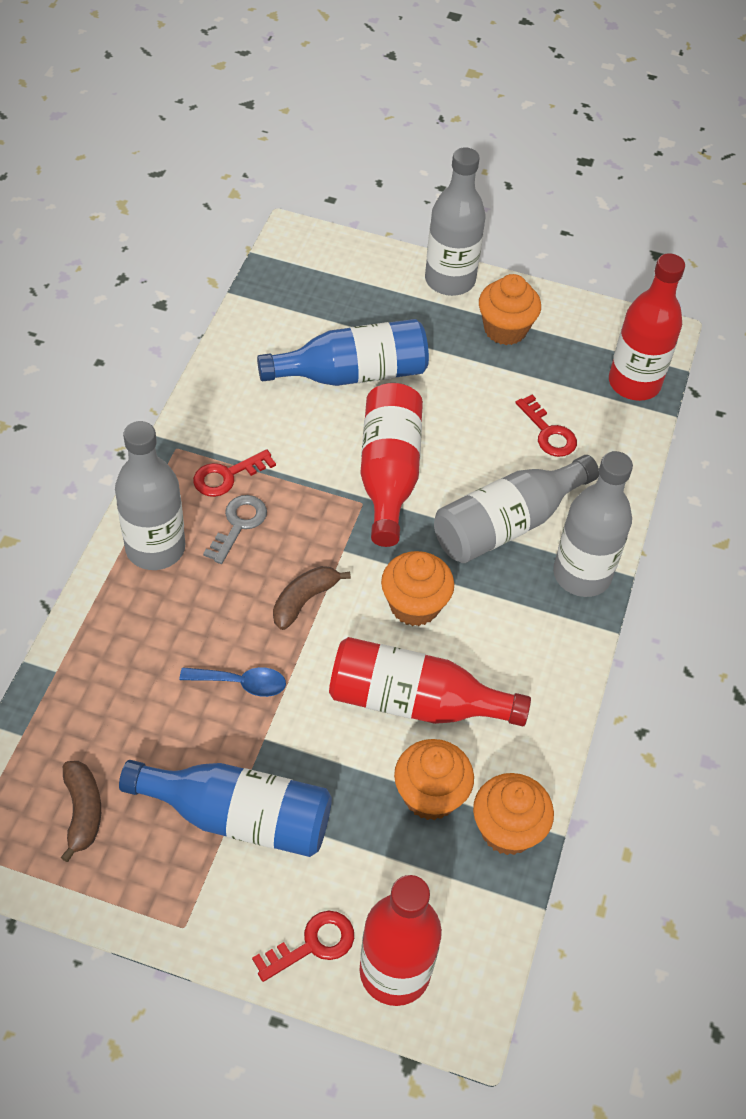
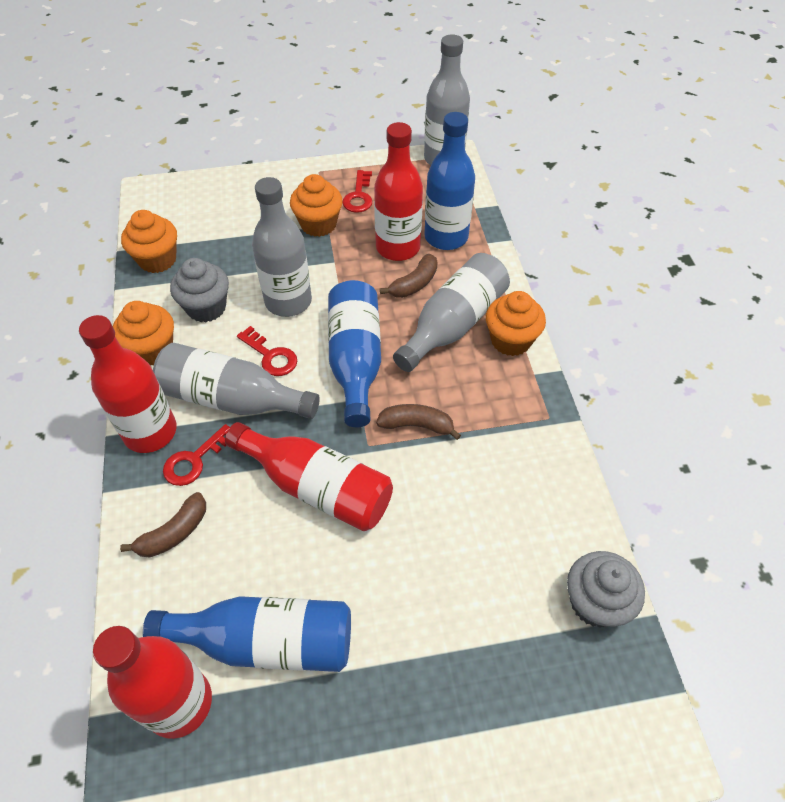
blue bottle: 2 -> 3
blue spoon: 1 -> 0
brown banana: 2 -> 3
grey cupcake: 0 -> 2
grey key: 1 -> 0

